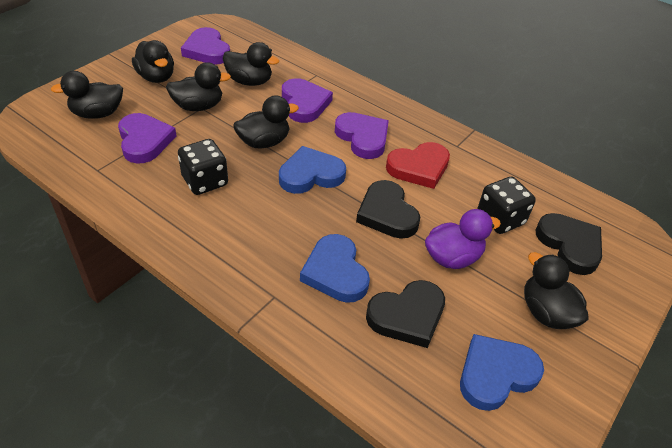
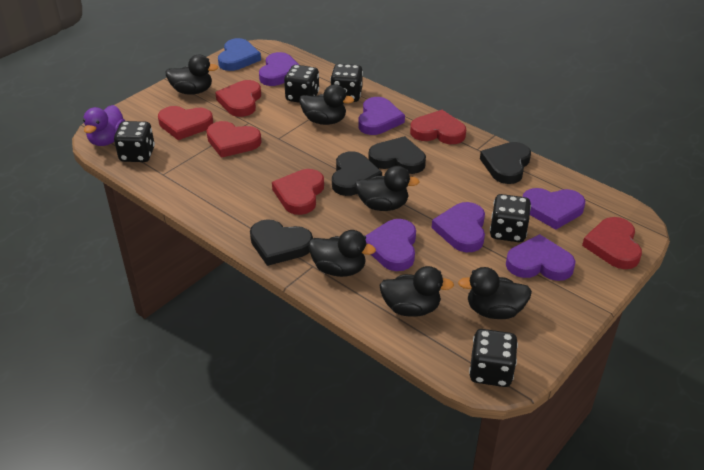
black dice: 2 -> 5
black heart: 3 -> 4
blue heart: 3 -> 1
purple heart: 4 -> 6
red heart: 1 -> 6

